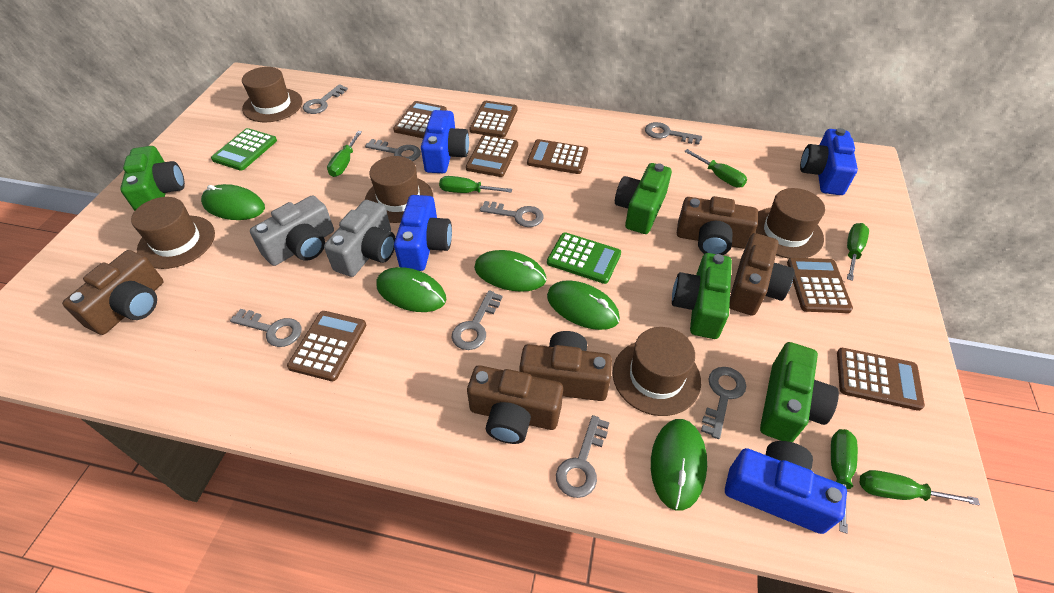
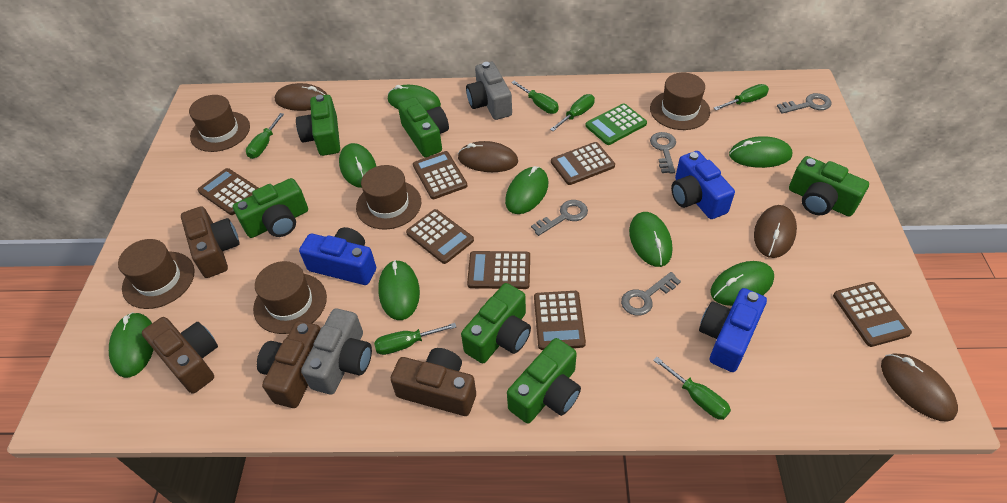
blue camera: 4 -> 3
brown camera: 5 -> 4
brown mouse: 0 -> 4
green calculator: 2 -> 1
green camera: 4 -> 6
green mouse: 5 -> 8
grey key: 8 -> 4

